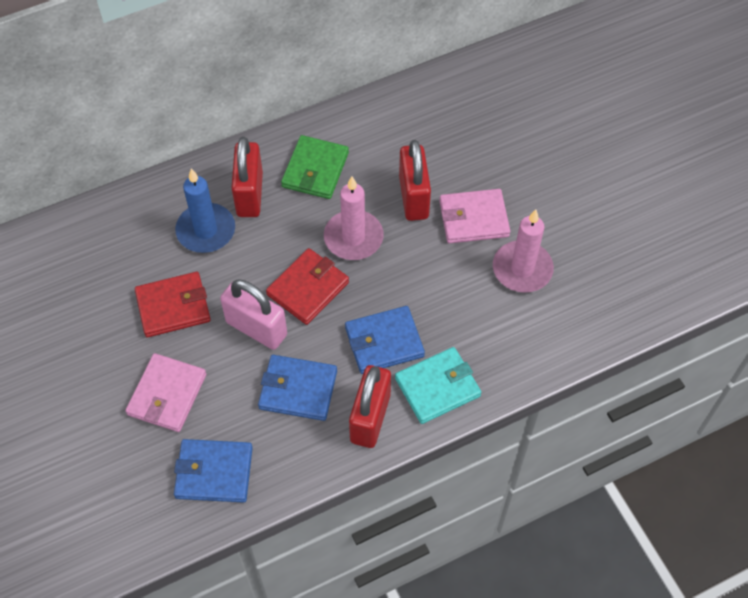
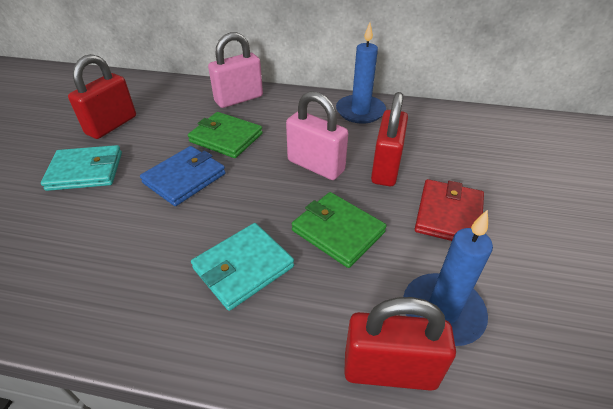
blue candle: 1 -> 2
blue wallet: 3 -> 1
green wallet: 1 -> 2
pink candle: 2 -> 0
pink padlock: 1 -> 2
pink wallet: 2 -> 0
red wallet: 2 -> 1
turquoise wallet: 1 -> 2

